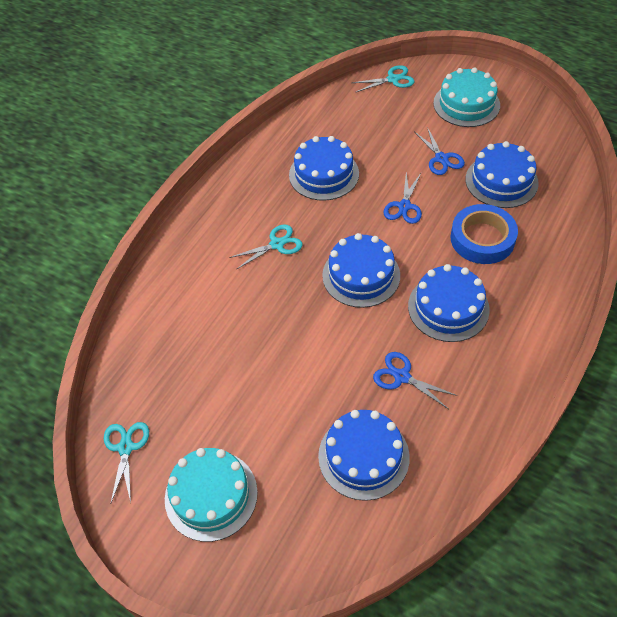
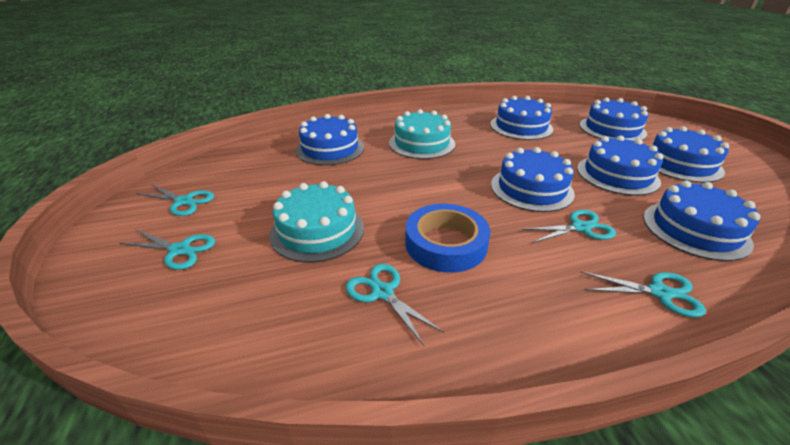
blue cake: 5 -> 7
blue scissors: 3 -> 0
turquoise scissors: 3 -> 5

